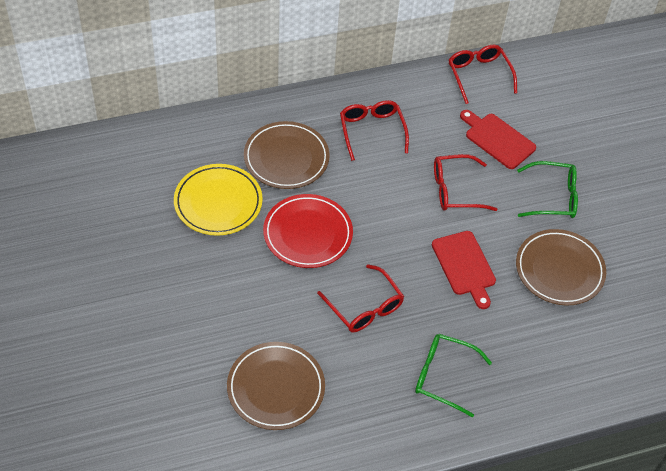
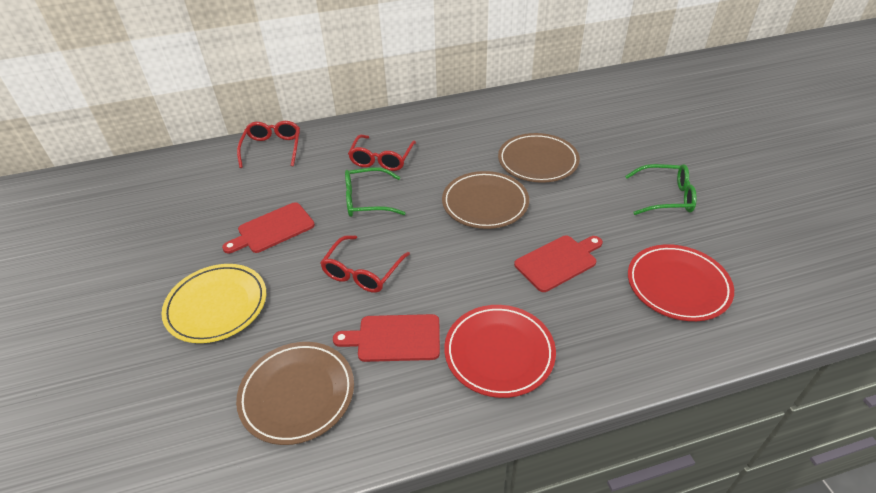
red cutting board: 2 -> 3
red glasses: 4 -> 3
red plate: 1 -> 2

